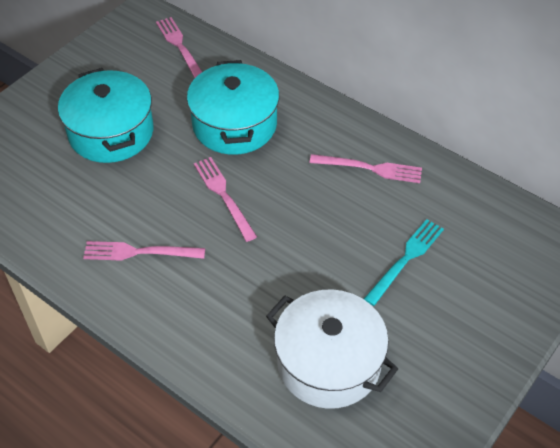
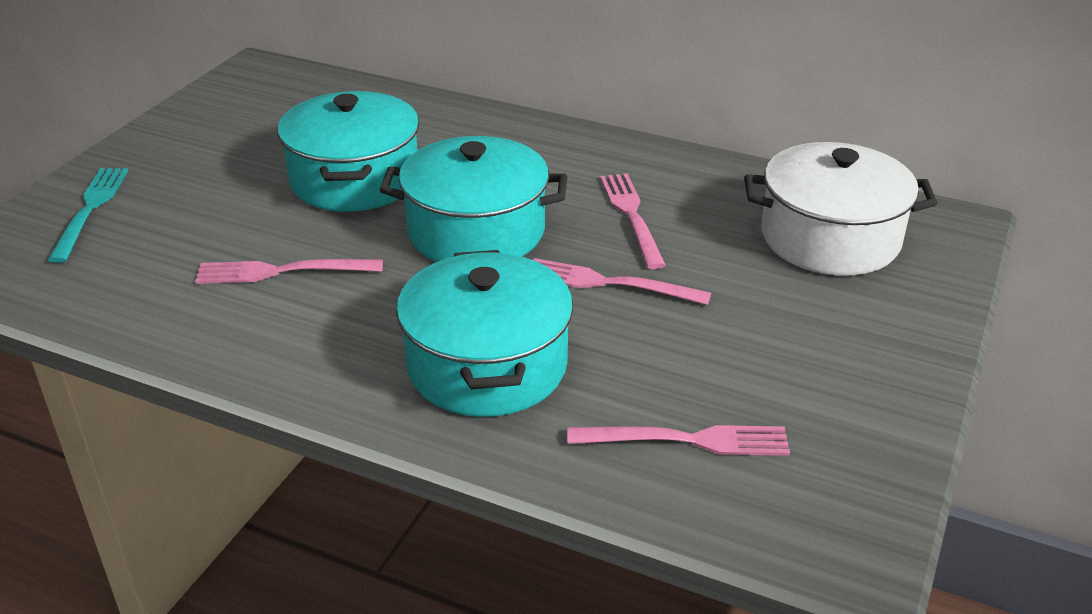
turquoise pot: 2 -> 3

